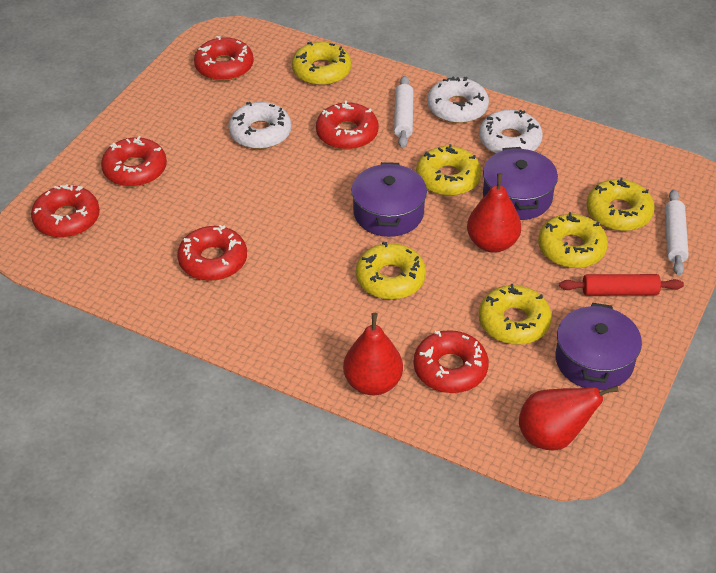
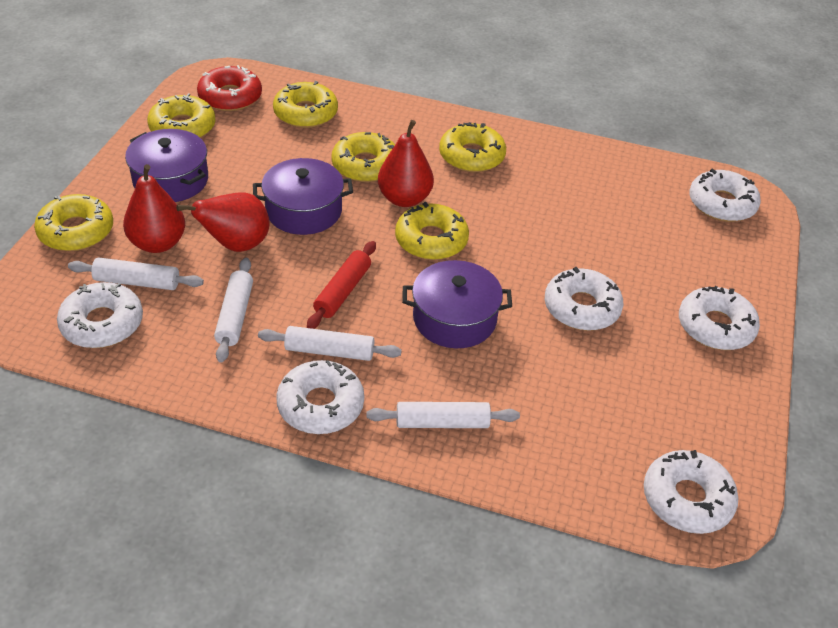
red donut: 6 -> 1
white donut: 3 -> 6
white rolling pin: 2 -> 4

